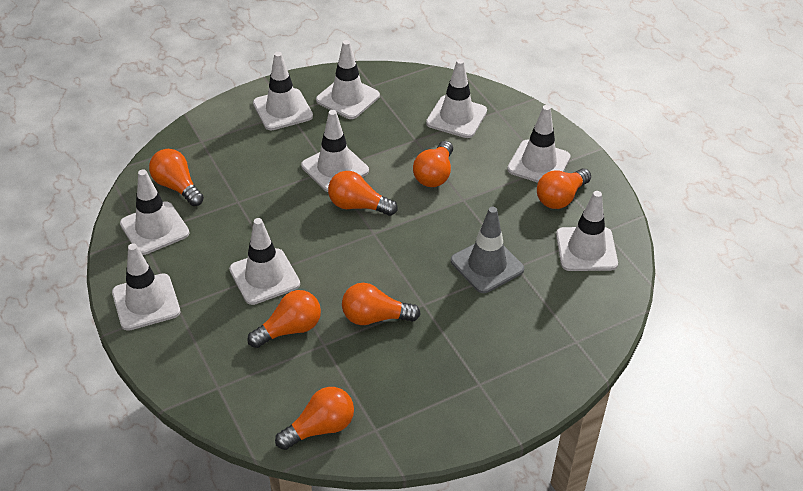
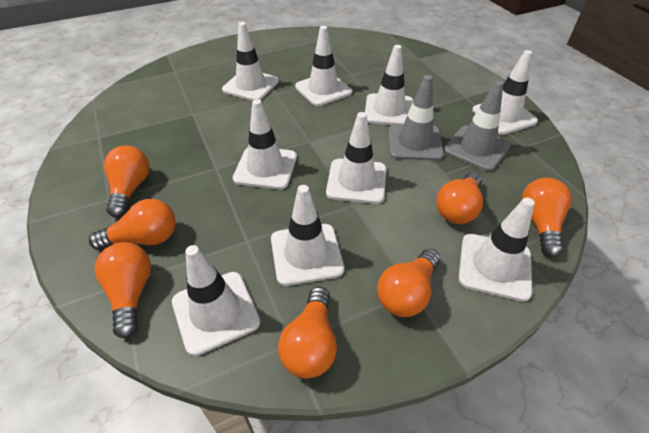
grey traffic cone: 1 -> 2

